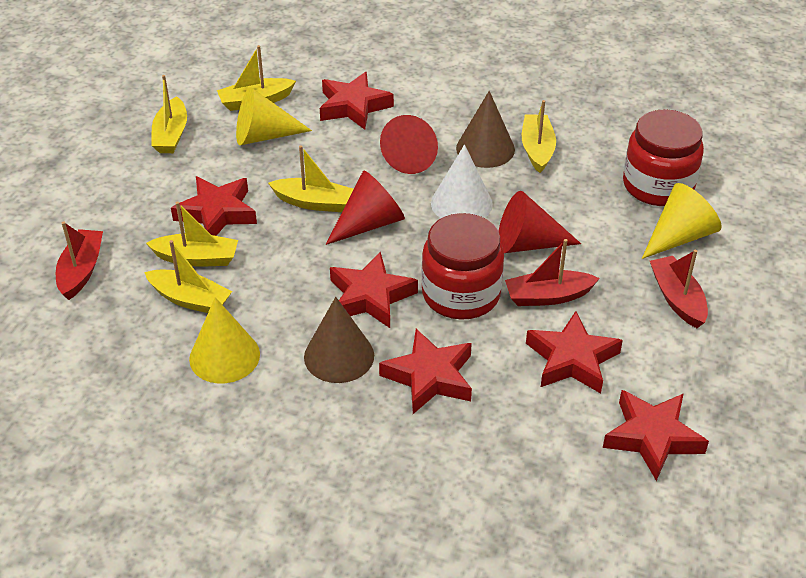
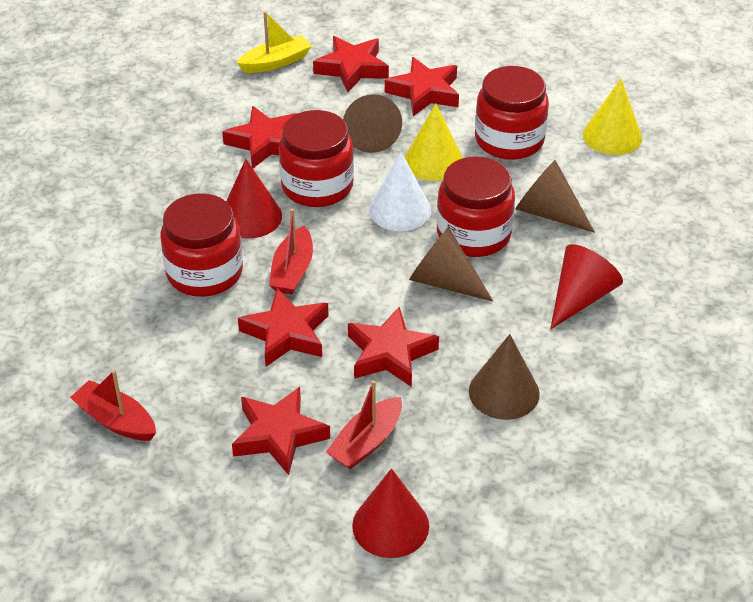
brown cone: 2 -> 4
red jar: 2 -> 4
yellow boat: 6 -> 1
yellow cone: 3 -> 2

